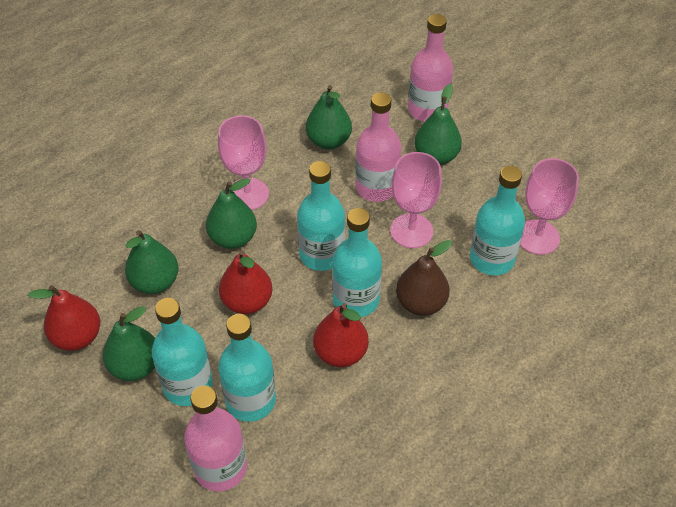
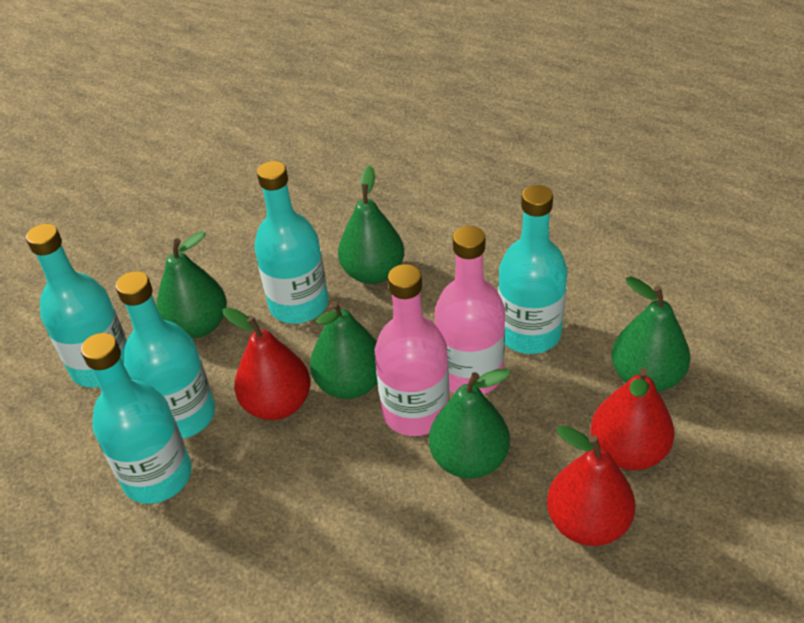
brown pear: 1 -> 0
pink bottle: 3 -> 2
pink goblet: 3 -> 0

